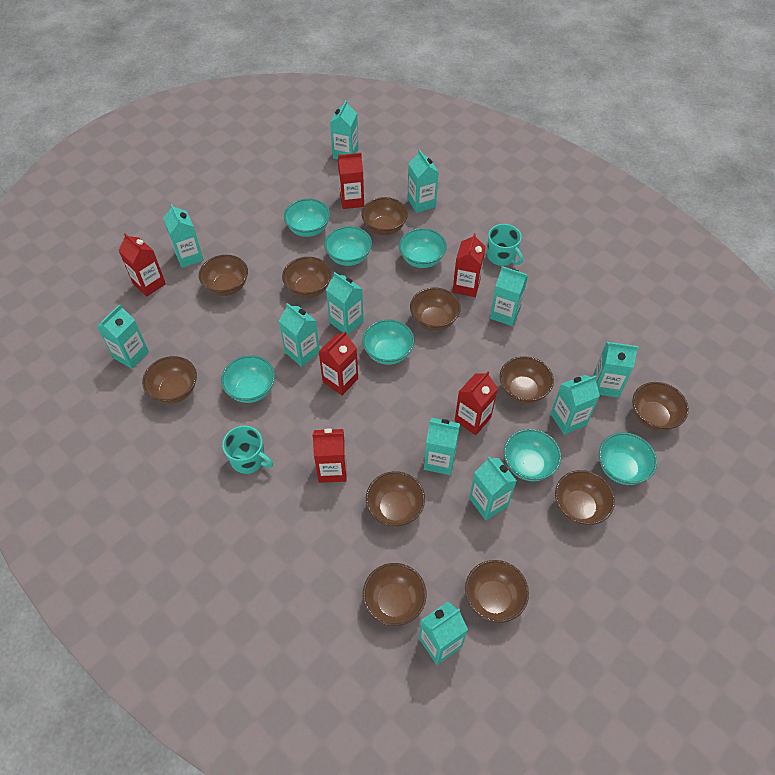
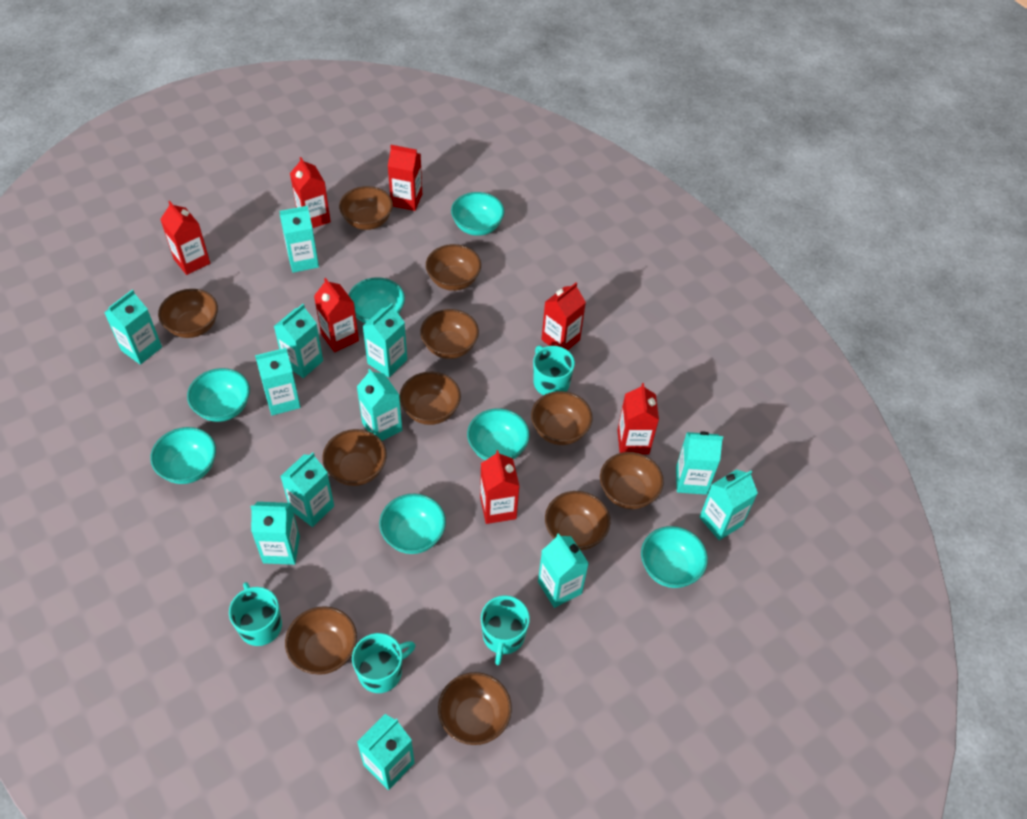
red carton: 6 -> 7
turquoise mug: 2 -> 4

